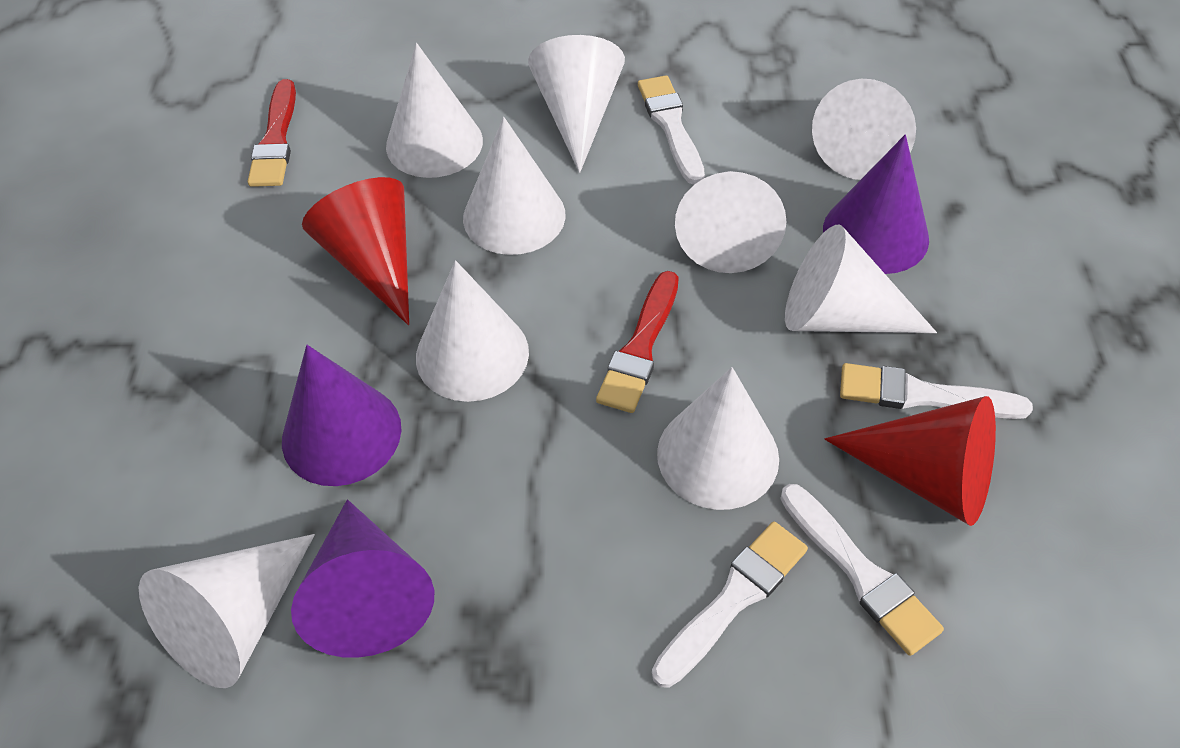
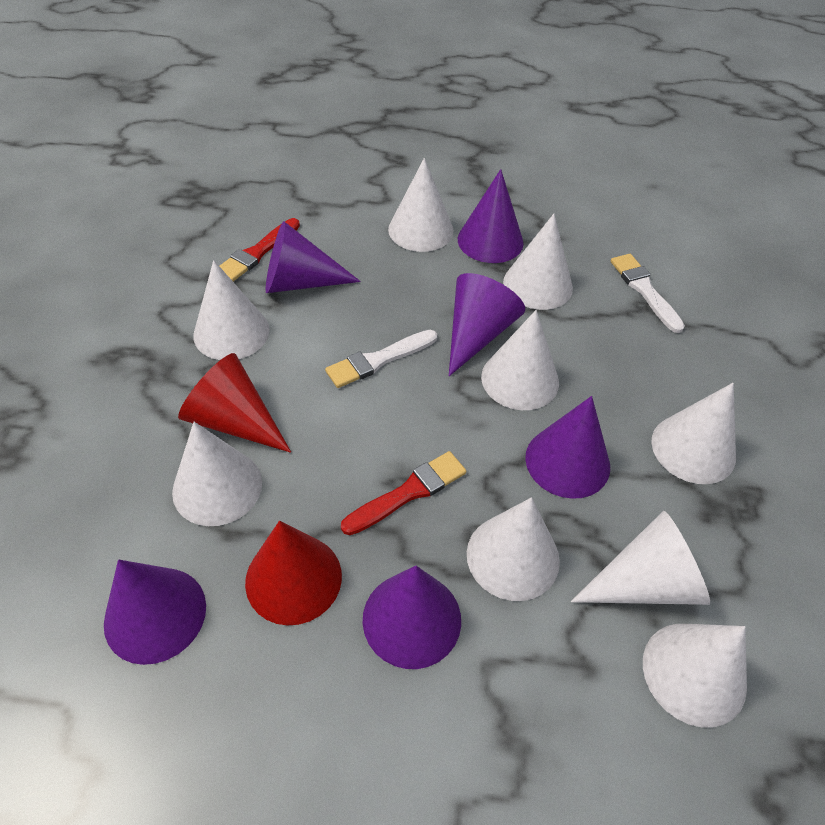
purple cone: 3 -> 6
white brush: 4 -> 2

